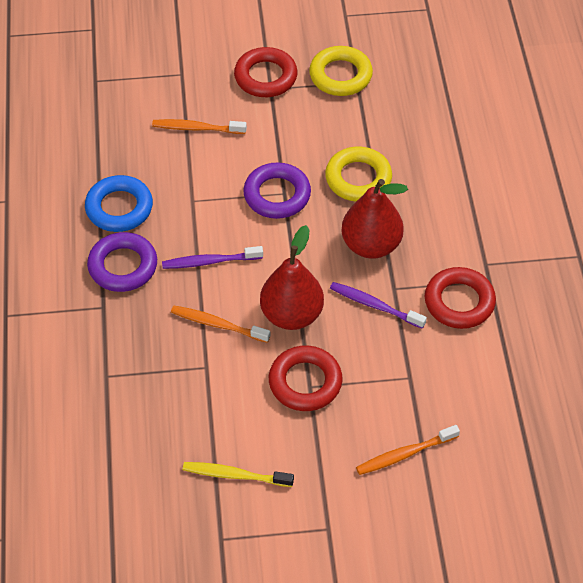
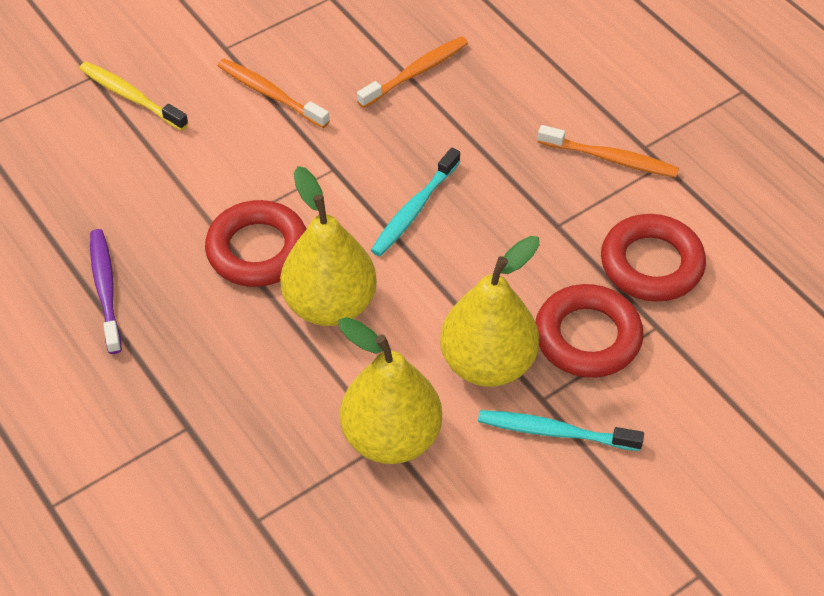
blue ring: 1 -> 0
purple ring: 2 -> 0
purple toothbrush: 2 -> 1
red pear: 2 -> 0
turquoise toothbrush: 0 -> 2
yellow pear: 0 -> 3
yellow ring: 2 -> 0

